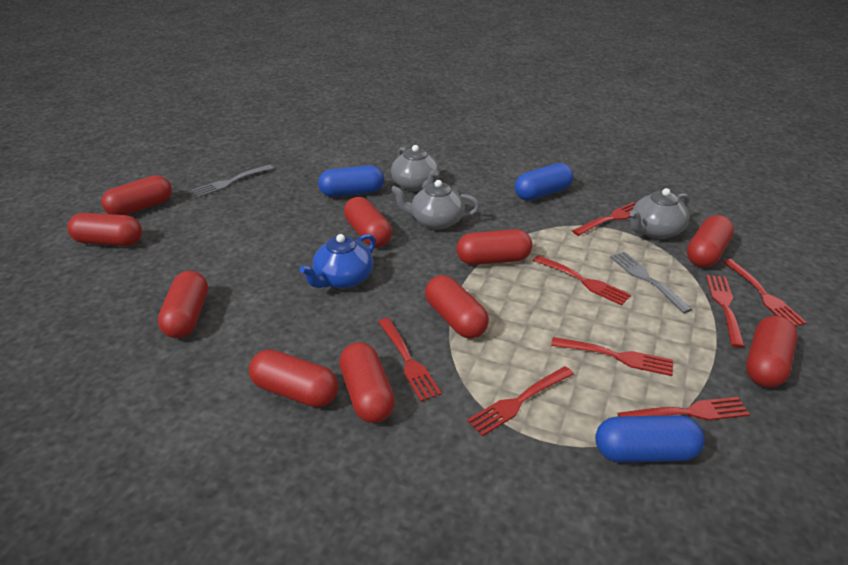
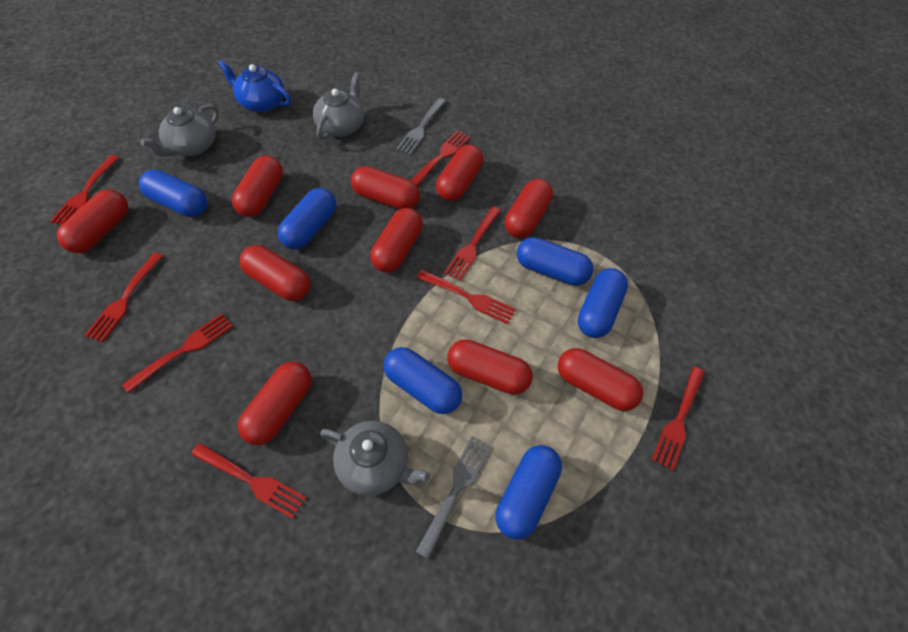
blue capsule: 3 -> 6

